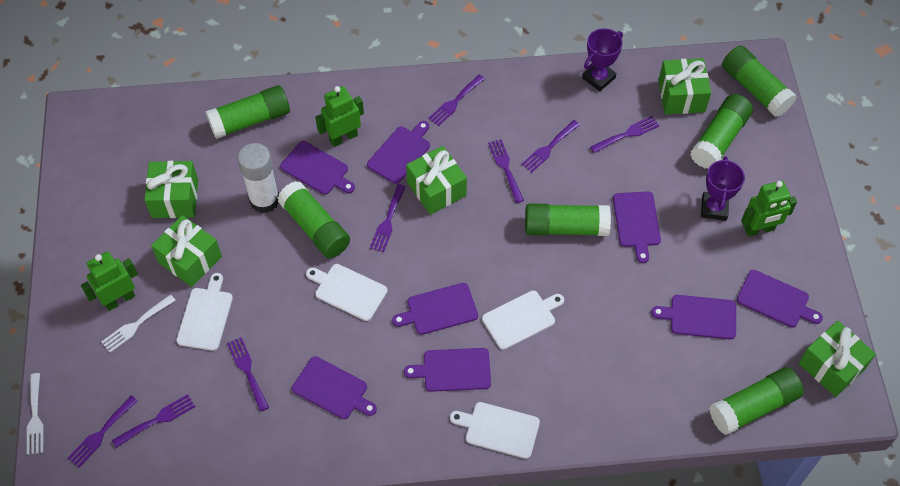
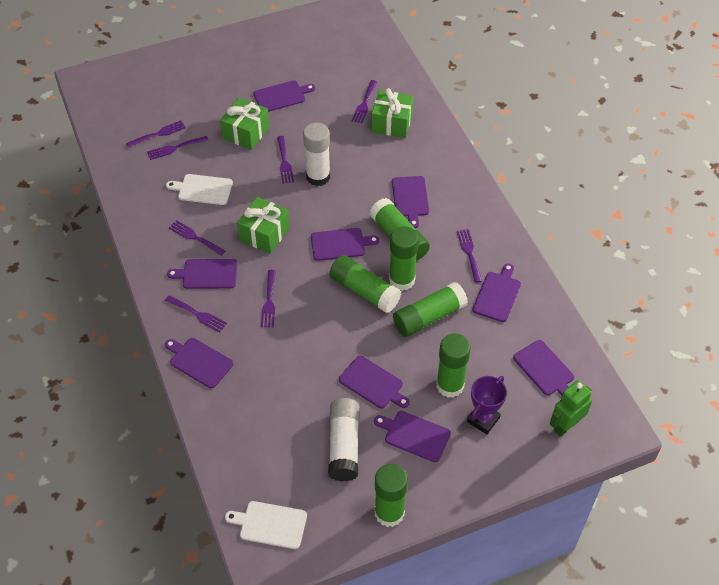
green gift: 5 -> 3
green robot: 3 -> 1
purple cutting board: 8 -> 9
purple trophy: 2 -> 1
white cutting board: 4 -> 2
white fork: 2 -> 0
white glue stick: 1 -> 2

